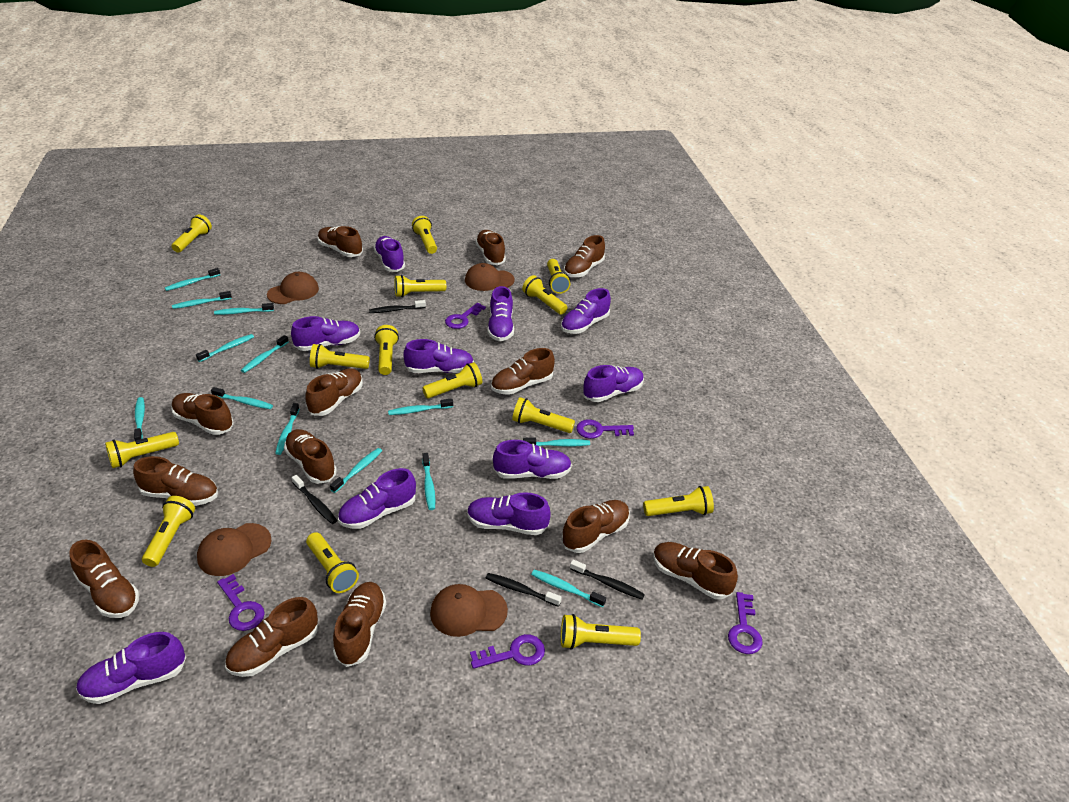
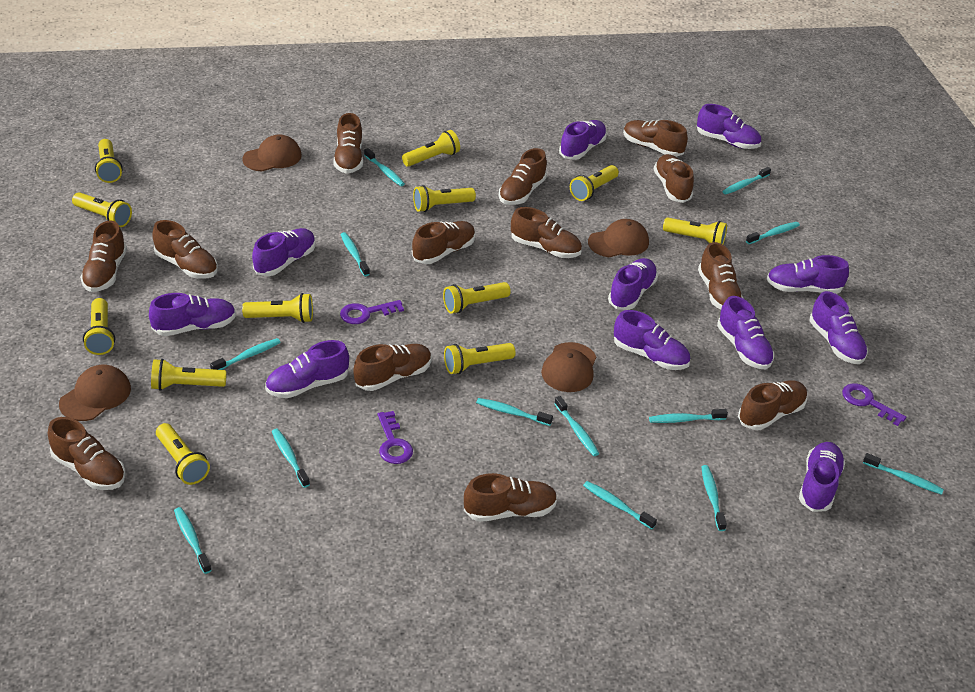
black toothbrush: 4 -> 0
purple key: 5 -> 3
purple shoe: 10 -> 11
yellow flashlight: 14 -> 12

